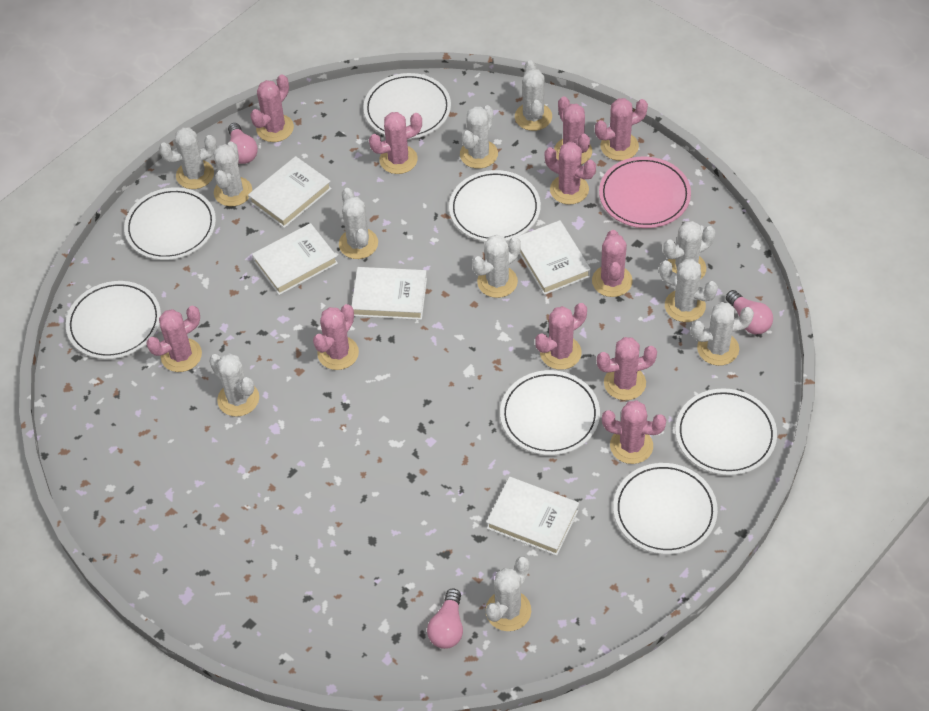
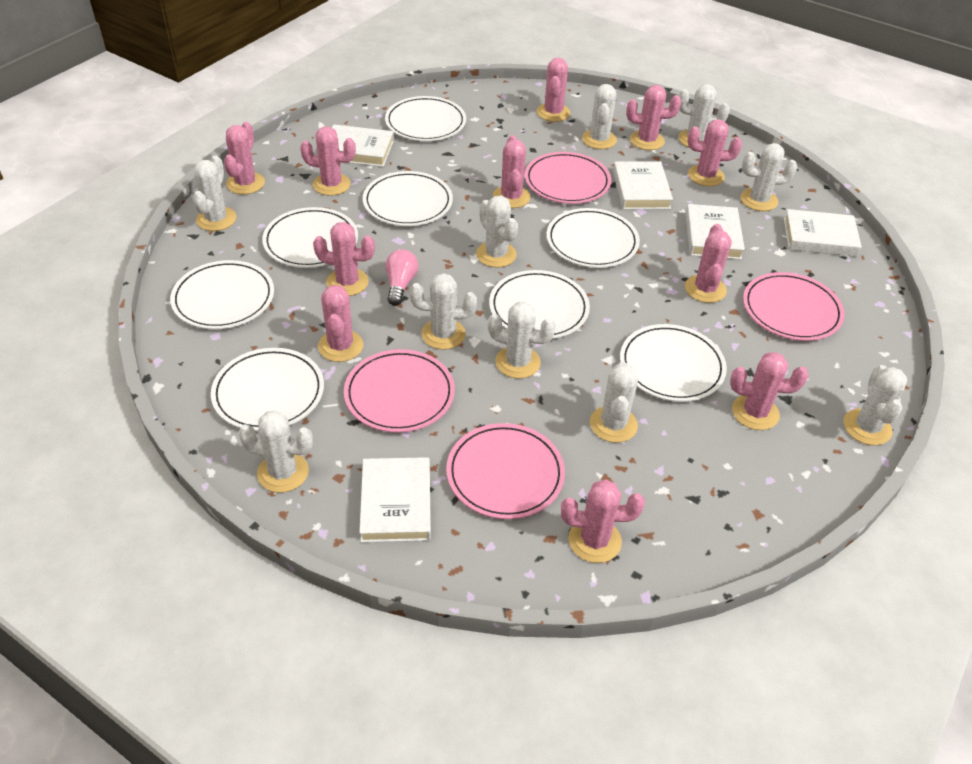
pink light bulb: 3 -> 1
pink plate: 1 -> 4
white cactus: 11 -> 10
white plate: 7 -> 8

